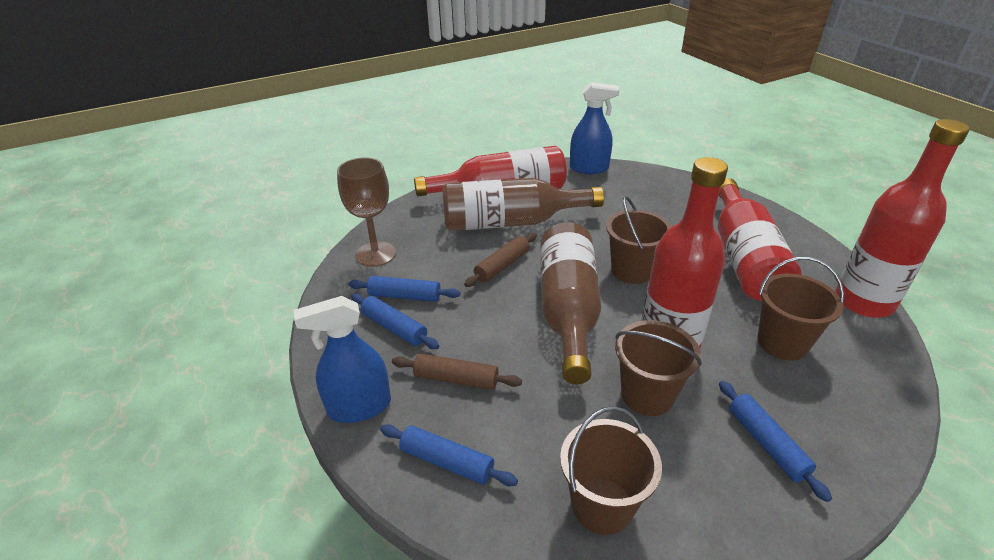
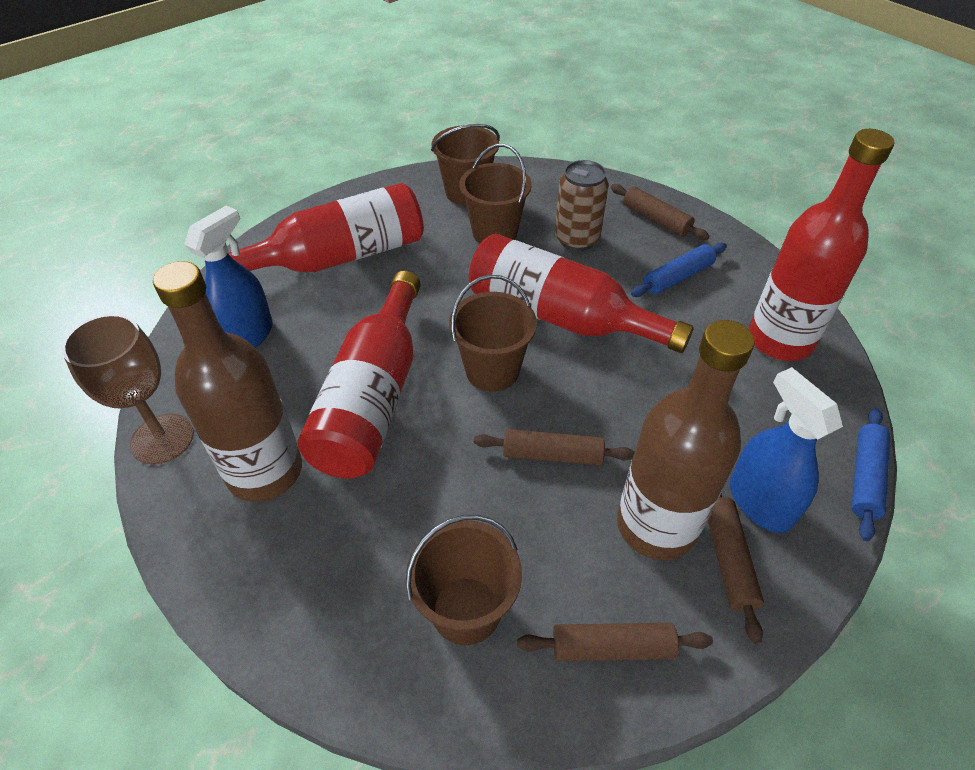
blue rolling pin: 4 -> 2
brown can: 0 -> 1
brown rolling pin: 2 -> 4

